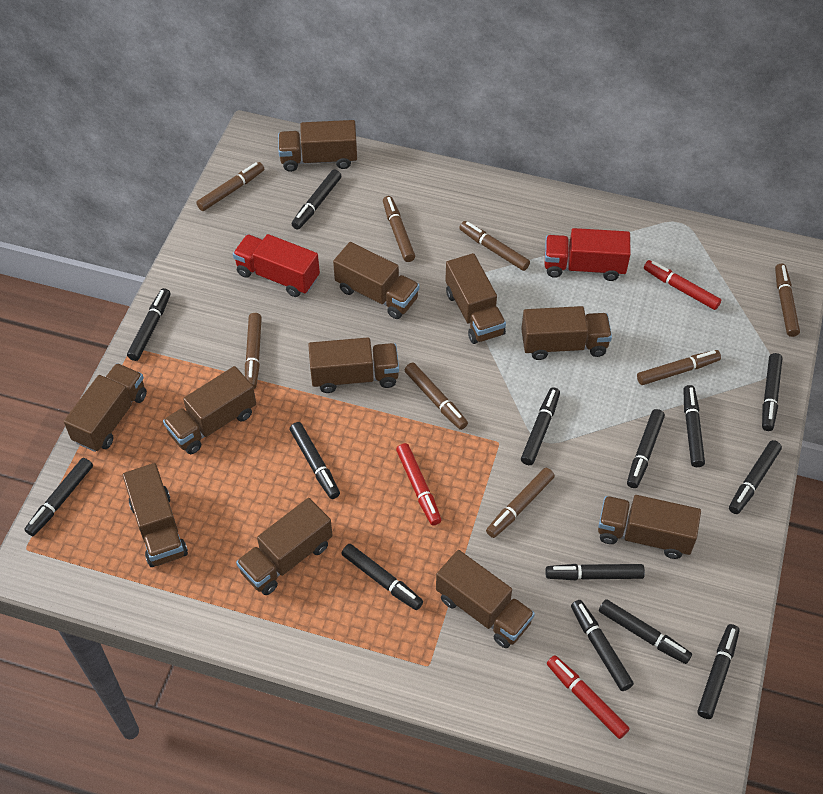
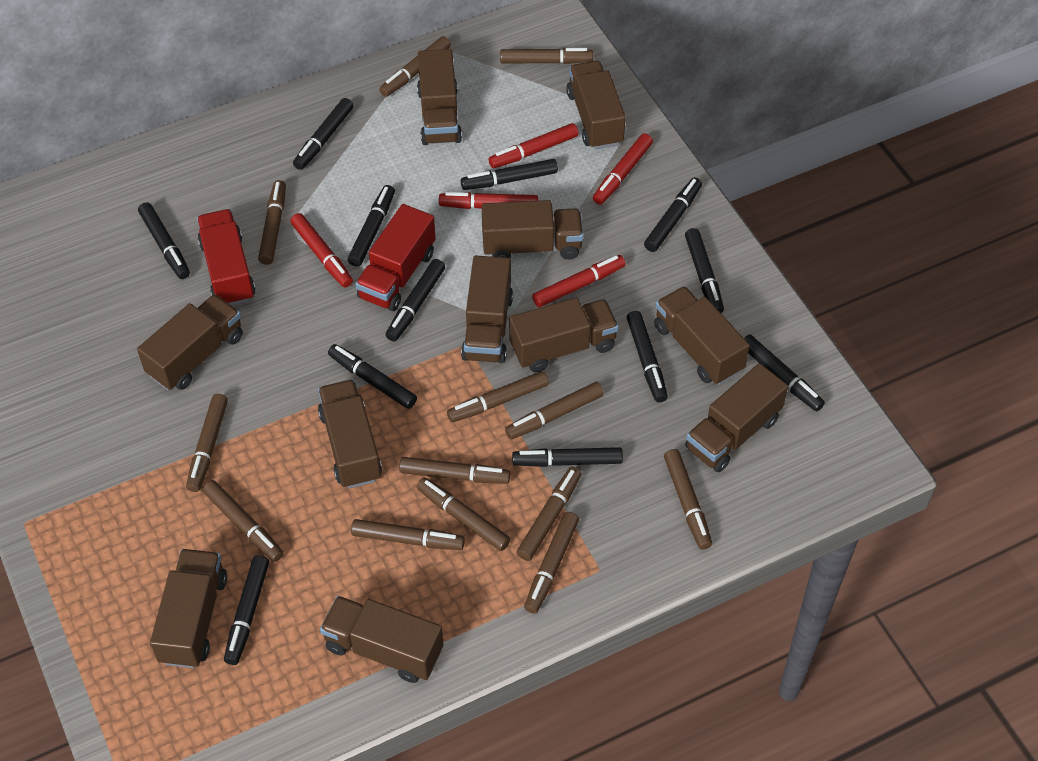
black marker: 14 -> 12
brown marker: 8 -> 13
red marker: 3 -> 5

